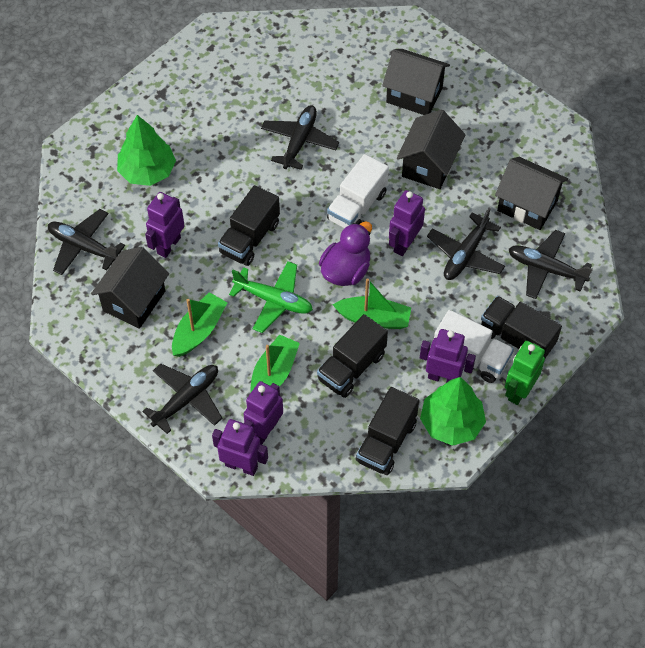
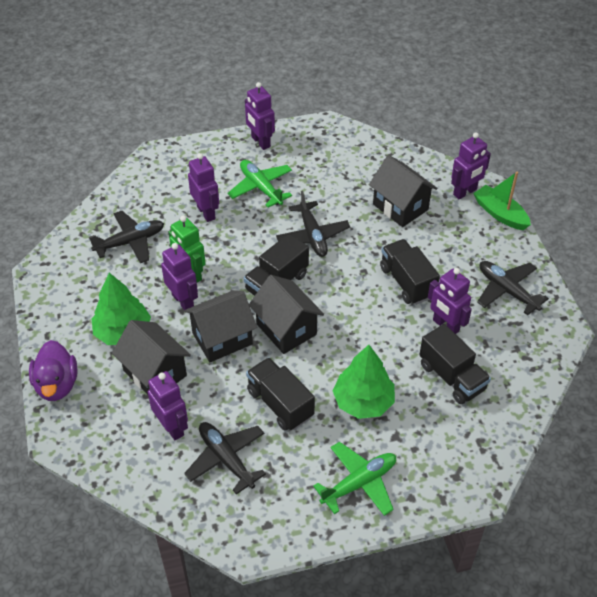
black plane: 5 -> 4
green boat: 3 -> 1
green plane: 1 -> 2
purple robot: 5 -> 6
white truck: 2 -> 0

